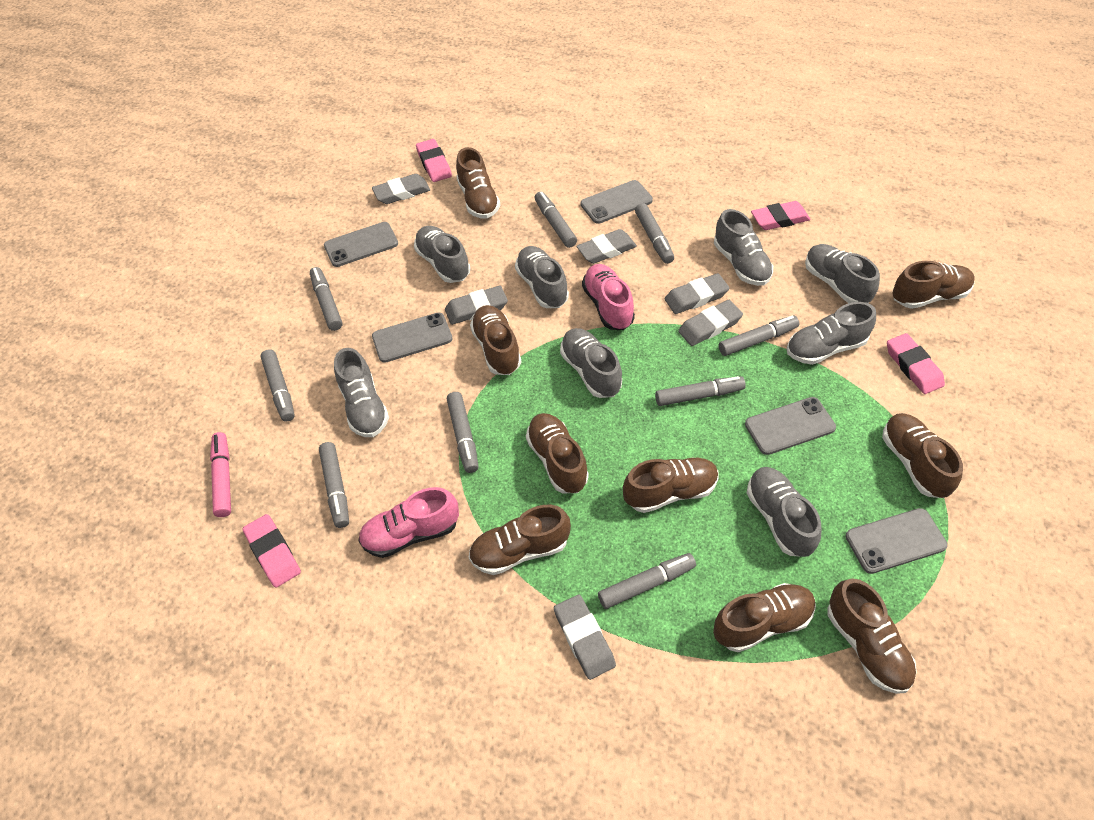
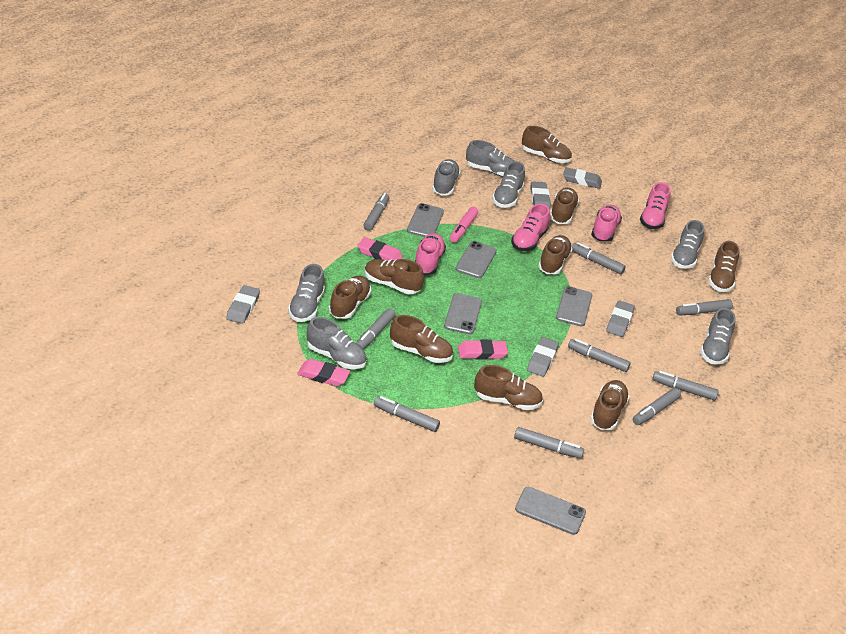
grey eraser: 6 -> 5
grey shoe: 8 -> 7
pink eraser: 4 -> 3
pink shoe: 2 -> 4

